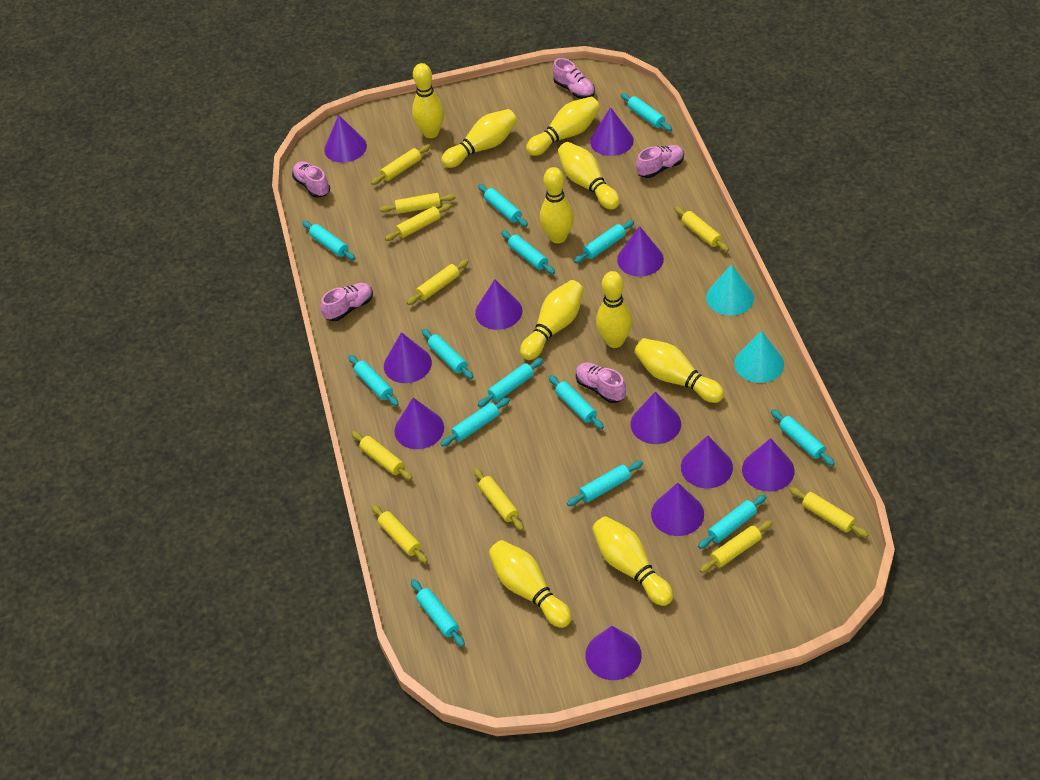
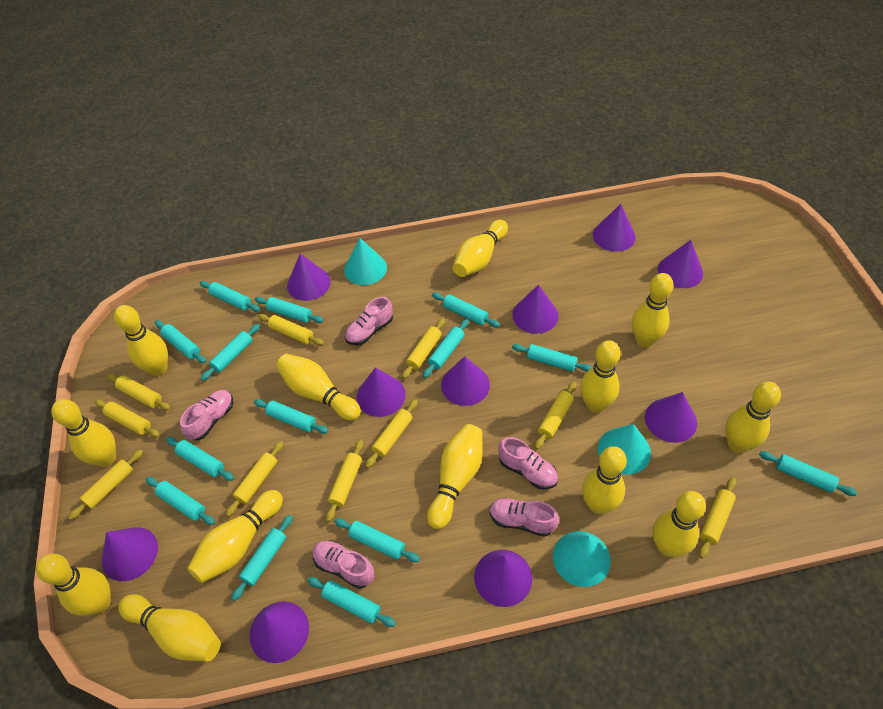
purple cone: 11 -> 10
turquoise cone: 2 -> 3
yellow bowling pin: 10 -> 13

